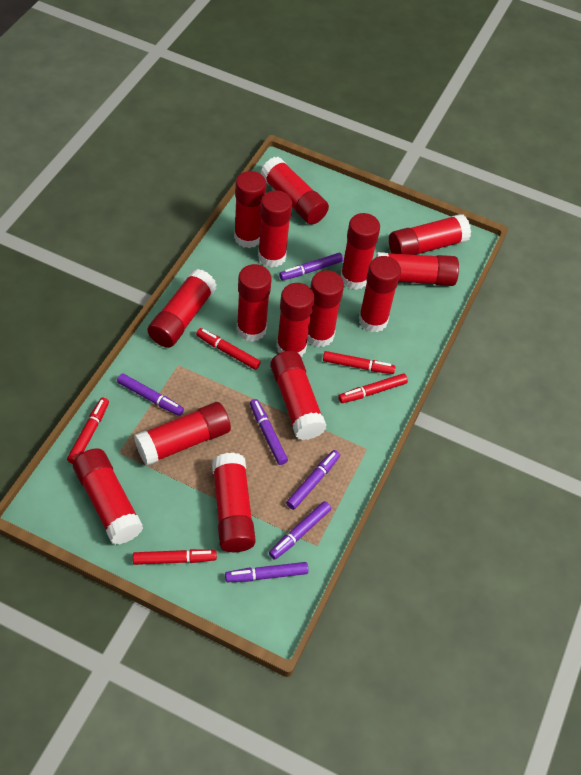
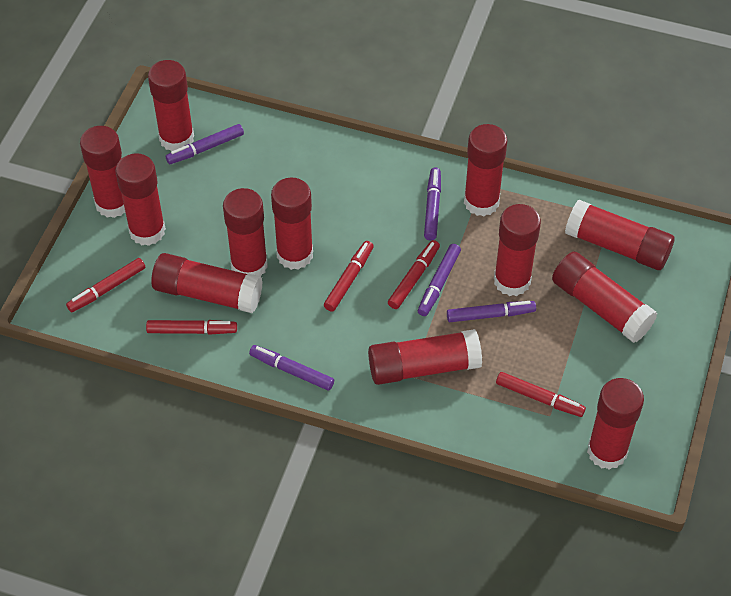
purple marker: 6 -> 5
red glue stick: 15 -> 12

